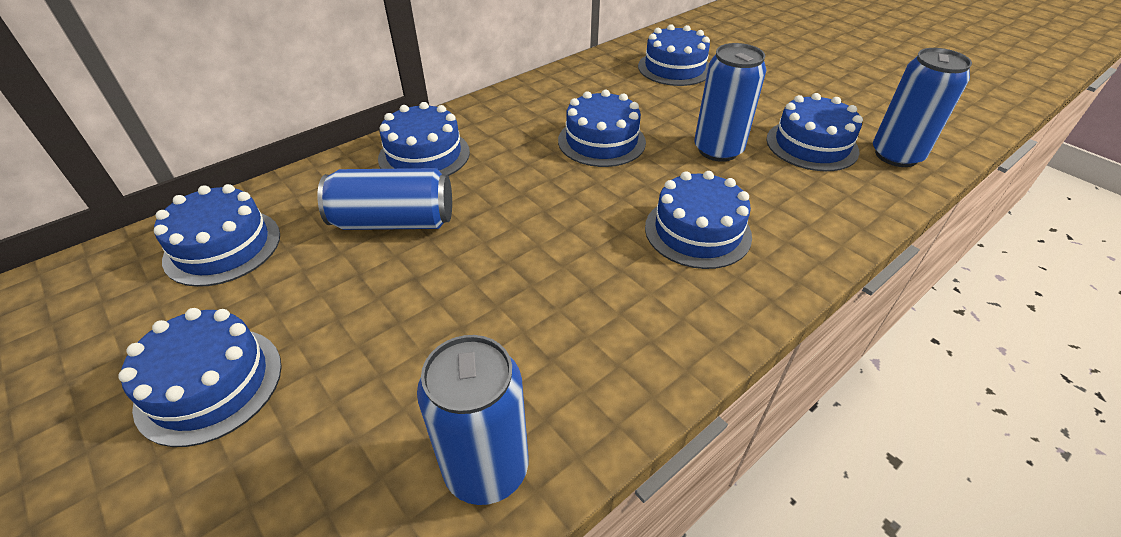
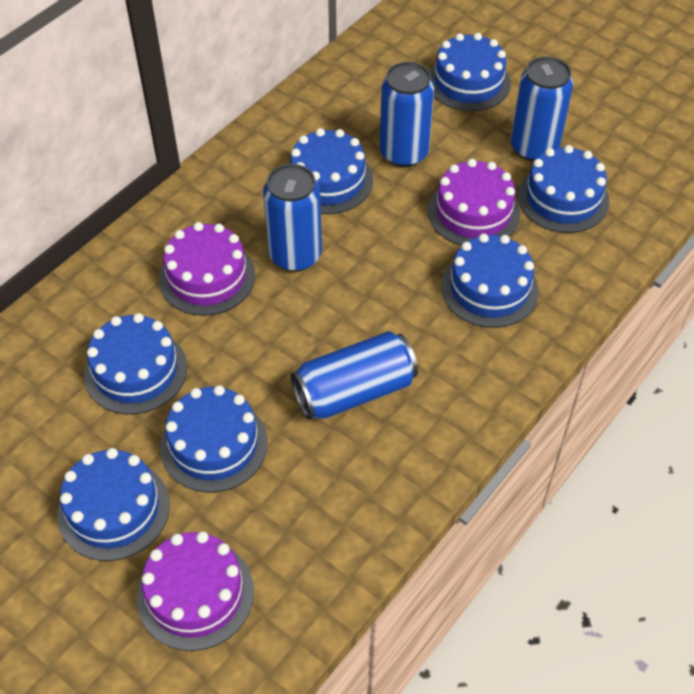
purple cake: 0 -> 3

